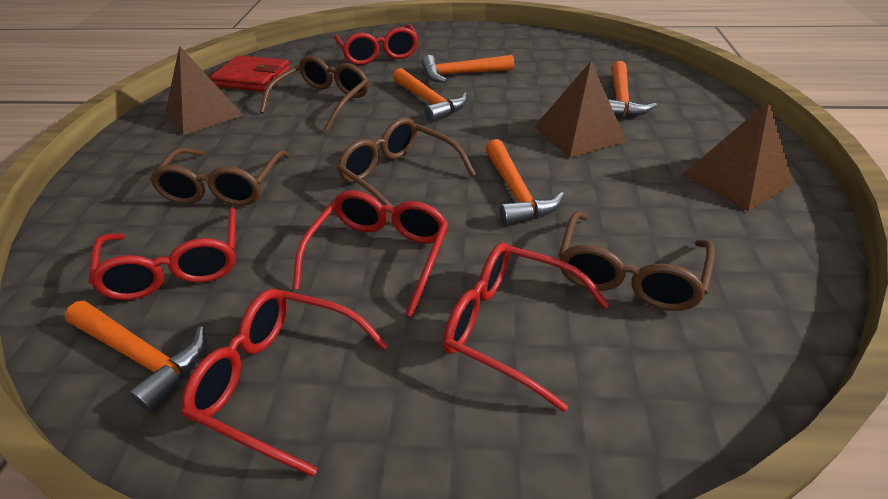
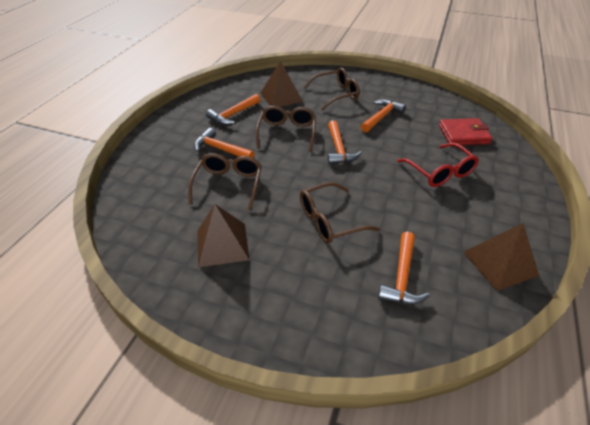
red glasses: 5 -> 1

